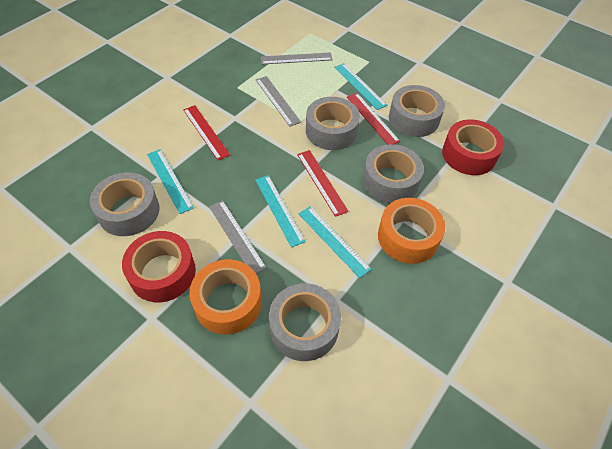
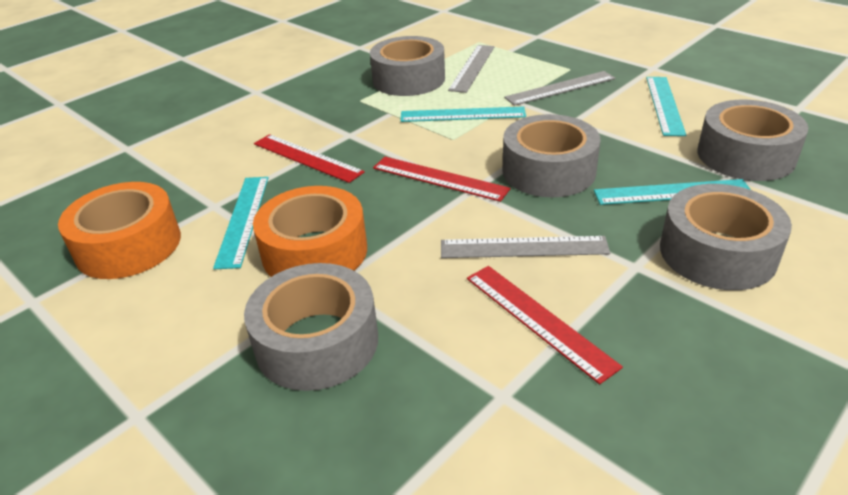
red tape: 2 -> 0

